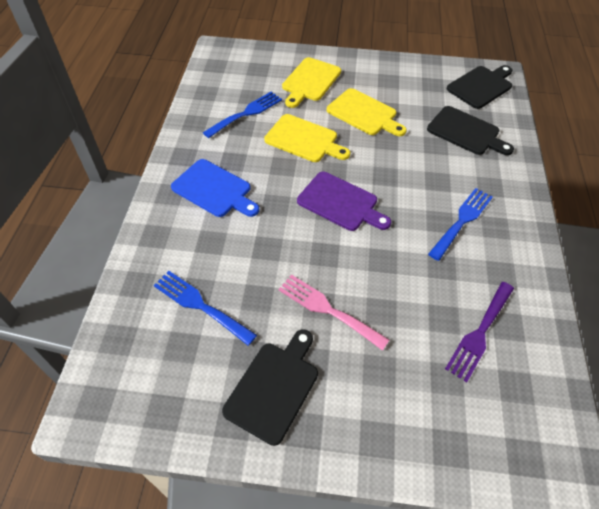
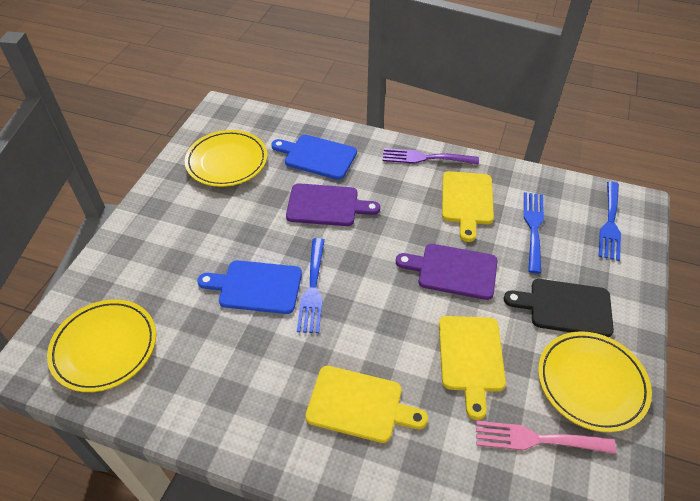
black cutting board: 3 -> 1
blue cutting board: 1 -> 2
purple cutting board: 1 -> 2
yellow plate: 0 -> 3

